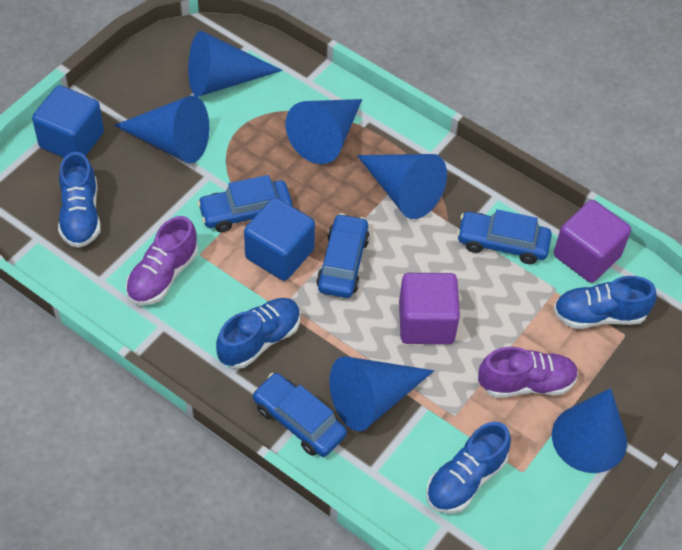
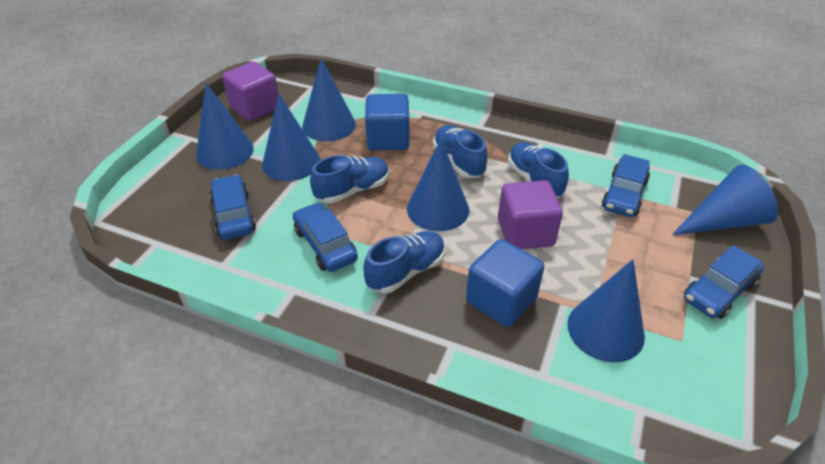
purple shoe: 2 -> 0

